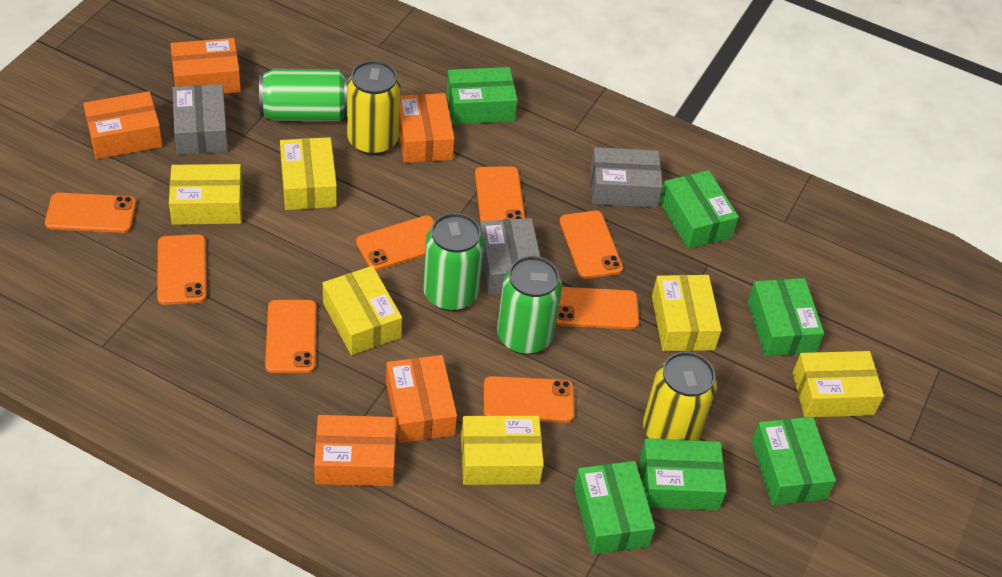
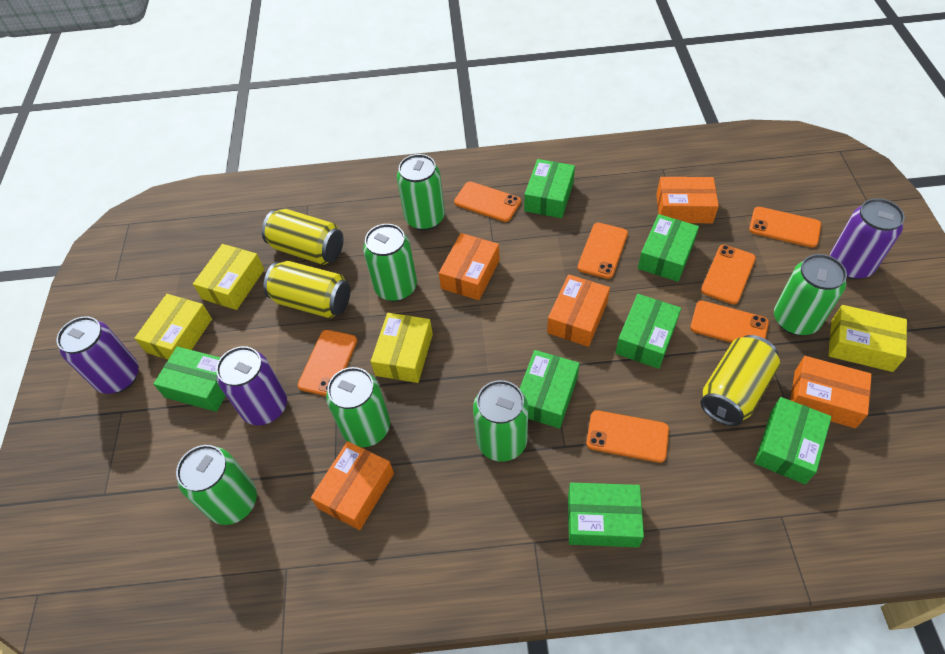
green box: 6 -> 7
green can: 3 -> 6
grey box: 3 -> 0
orange phone: 8 -> 7
purple can: 0 -> 3
yellow box: 6 -> 4
yellow can: 2 -> 3

